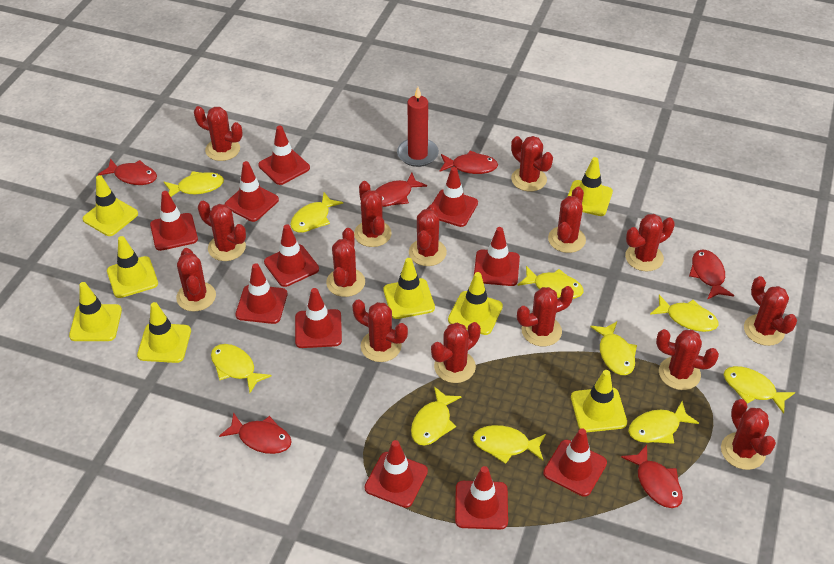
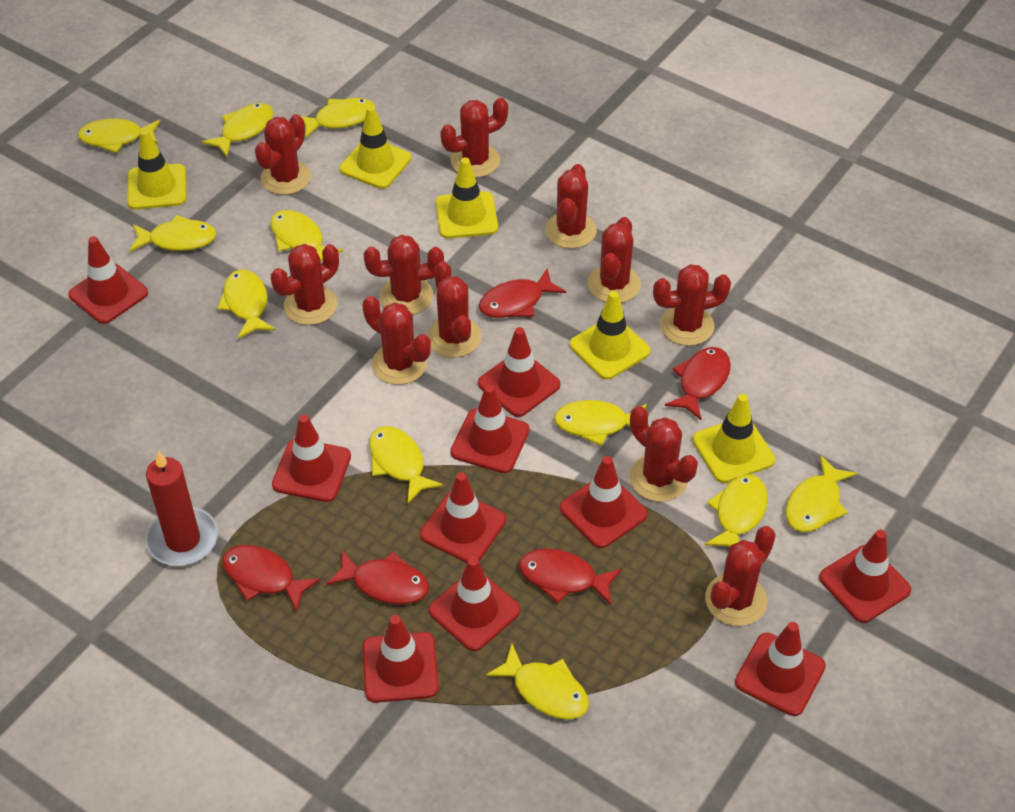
red cactus: 15 -> 11
red fish: 6 -> 5
red traffic cone: 11 -> 10
yellow fish: 10 -> 11
yellow traffic cone: 8 -> 5

